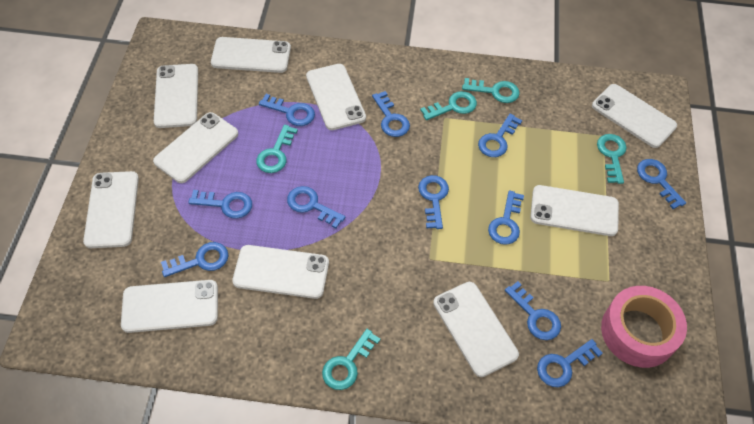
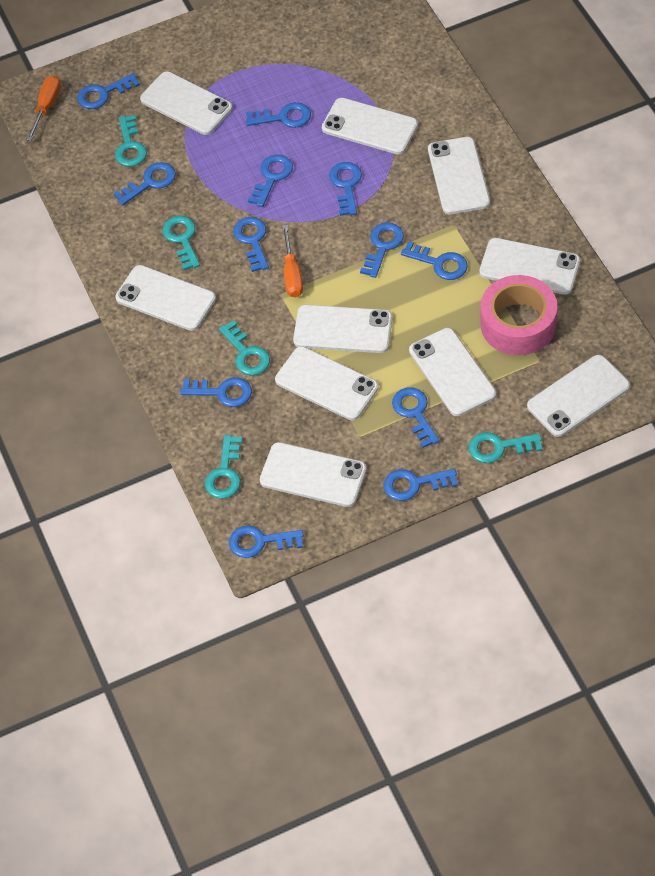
blue key: 11 -> 12
orange screwdriver: 0 -> 2

